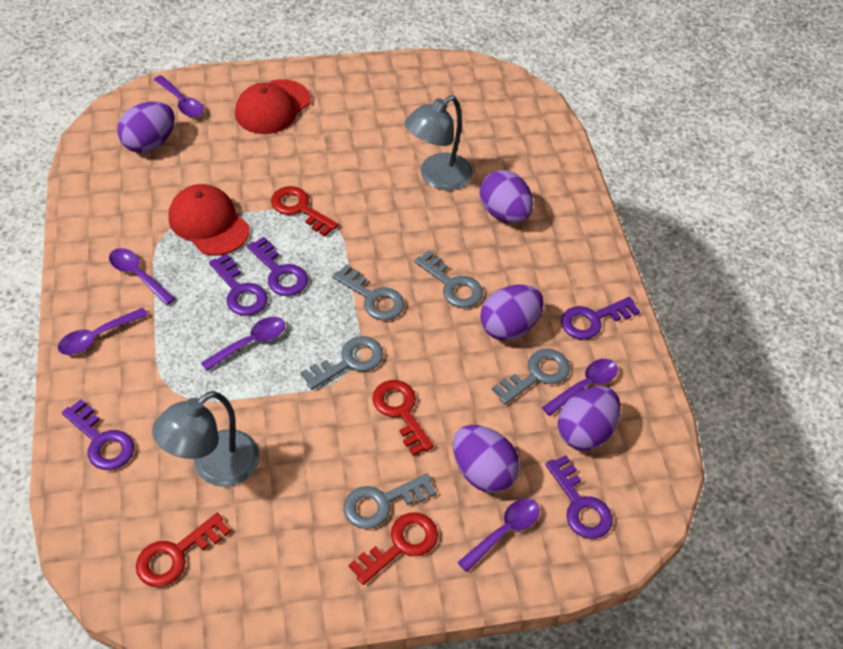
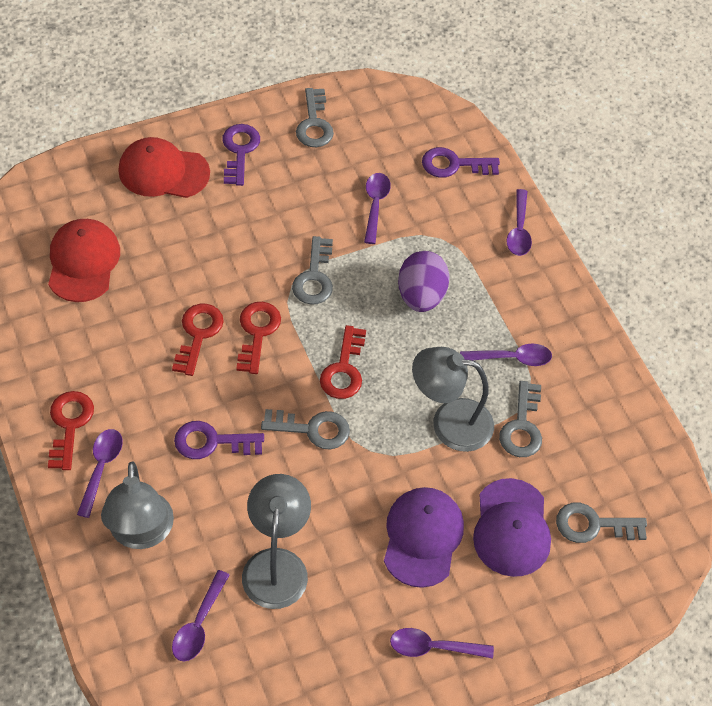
grey lamp: 2 -> 3
purple cap: 0 -> 2
purple egg: 5 -> 1
purple key: 5 -> 3

